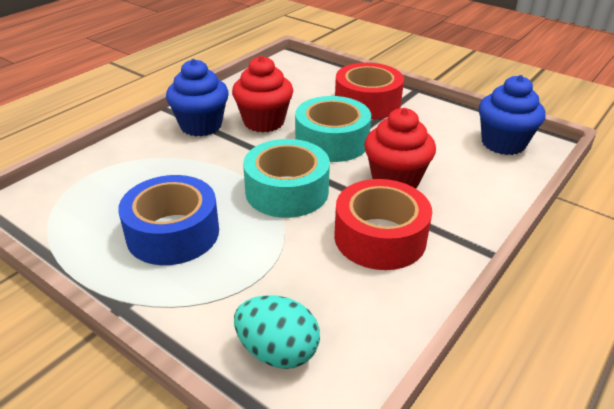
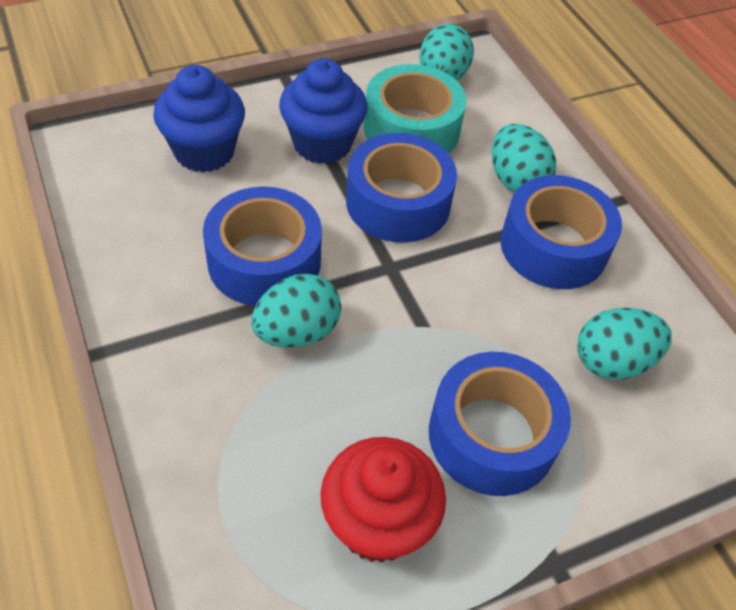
blue tape: 1 -> 4
red cupcake: 2 -> 1
red tape: 2 -> 0
turquoise egg: 1 -> 4
turquoise tape: 2 -> 1

